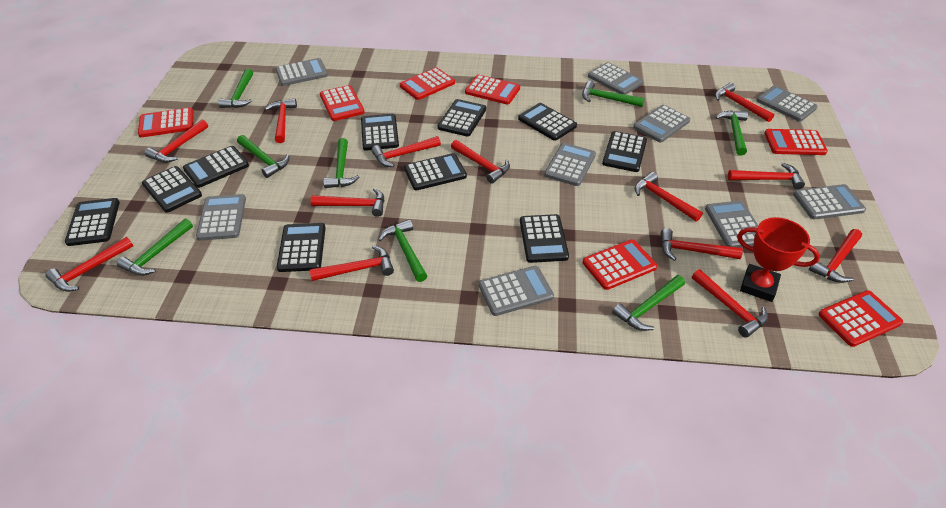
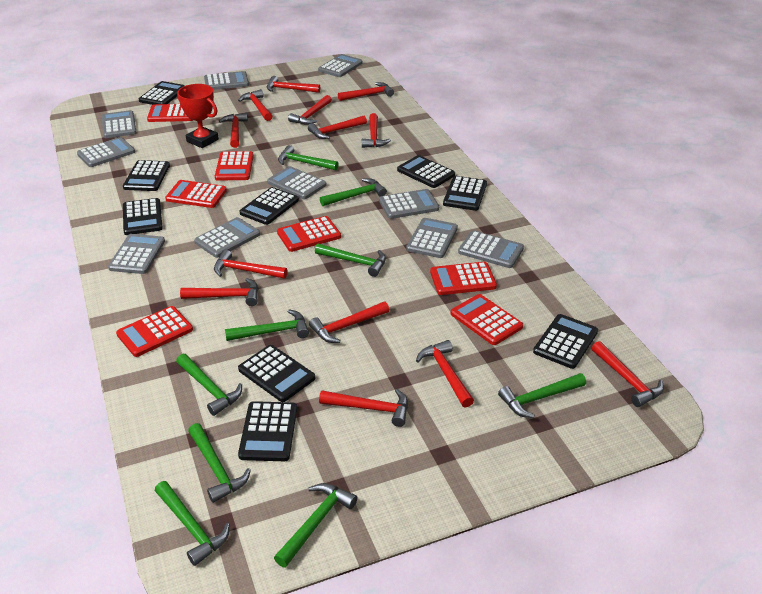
black calculator: 10 -> 9
green hammer: 8 -> 9
grey calculator: 9 -> 10

